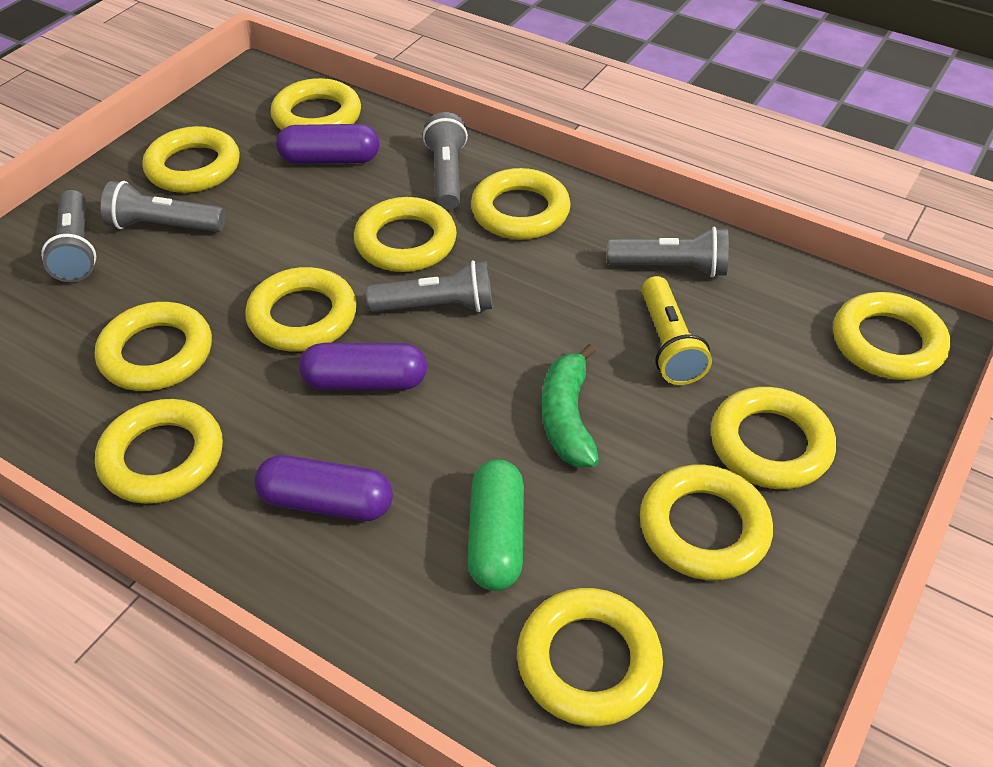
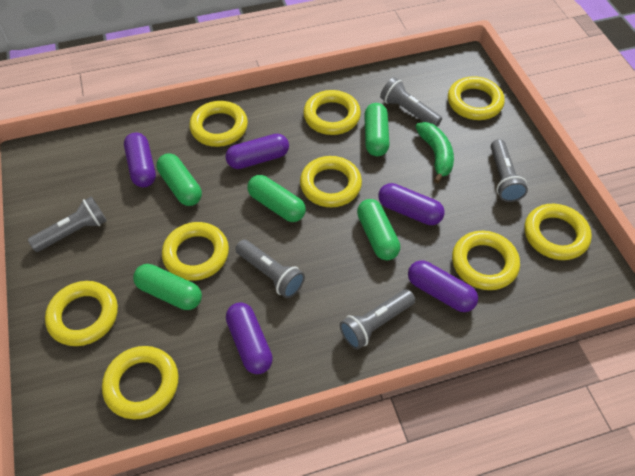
green capsule: 1 -> 5
purple capsule: 3 -> 5
yellow flashlight: 1 -> 0
yellow ring: 11 -> 9

